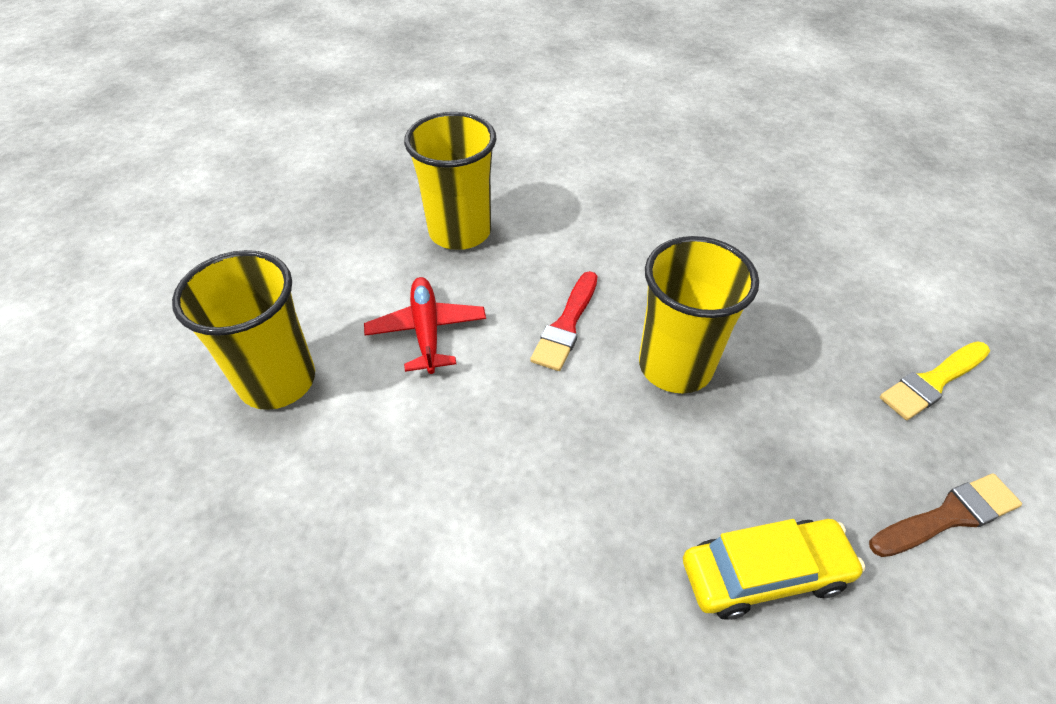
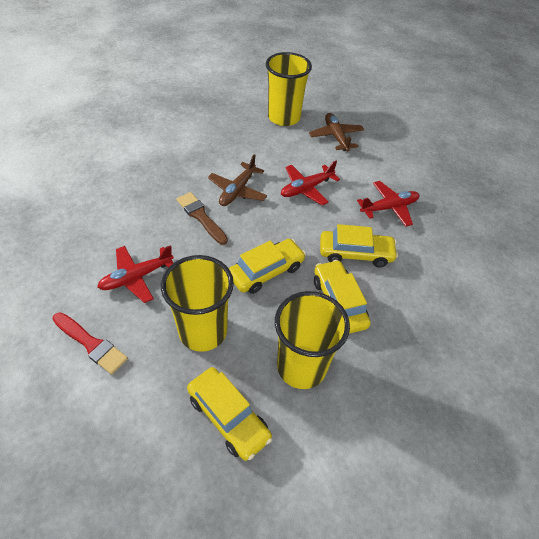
brown plane: 0 -> 2
red plane: 1 -> 3
yellow brush: 1 -> 0
yellow car: 1 -> 4

